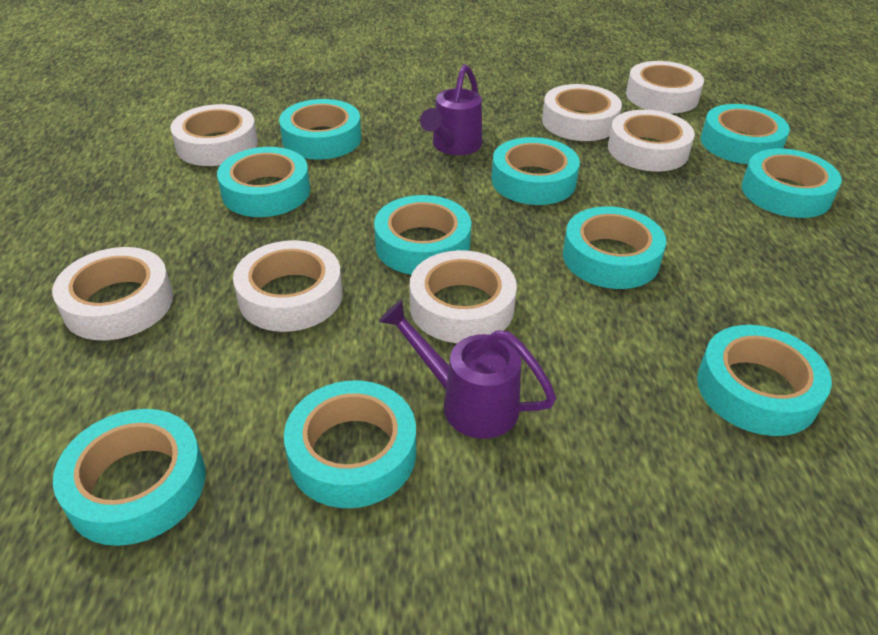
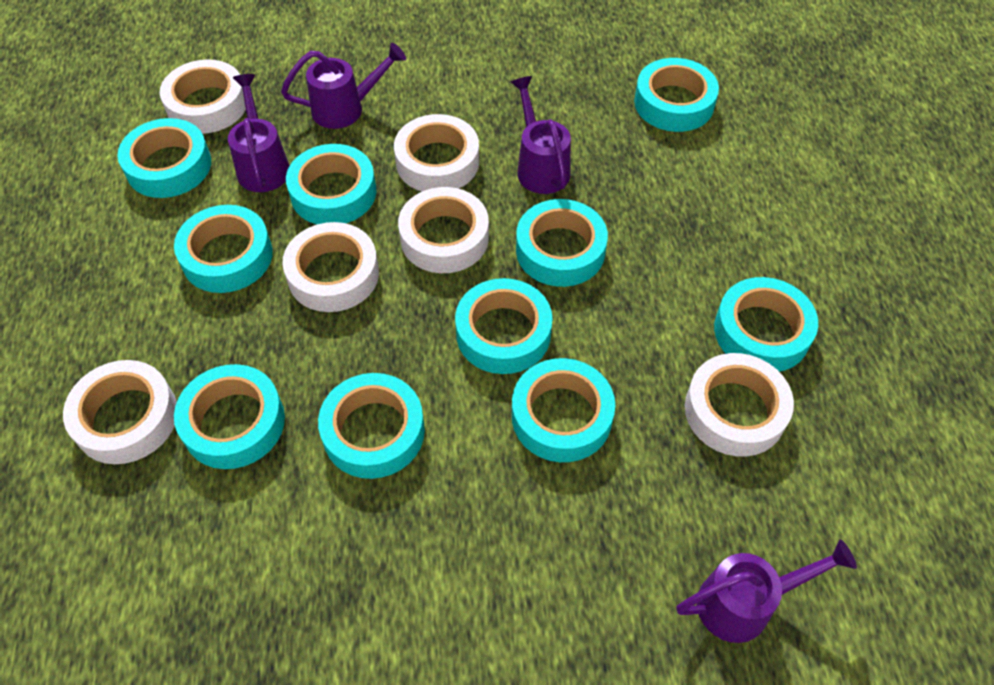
purple watering can: 2 -> 4
white tape: 7 -> 6

